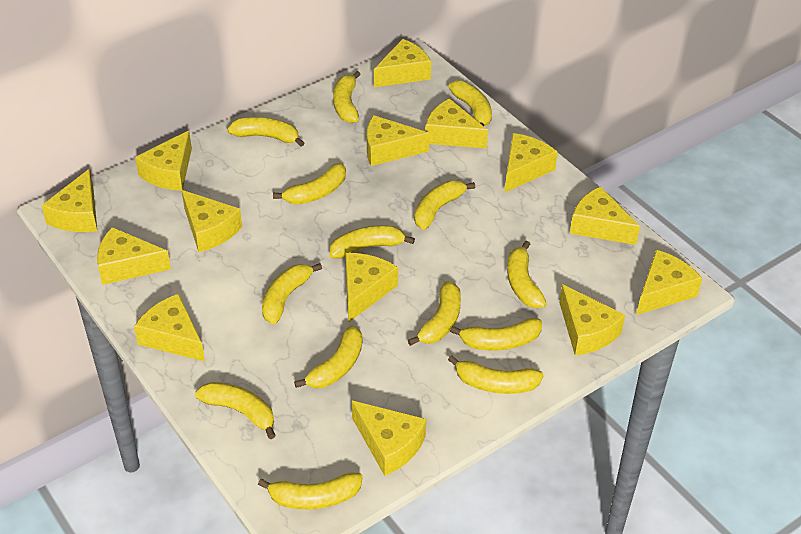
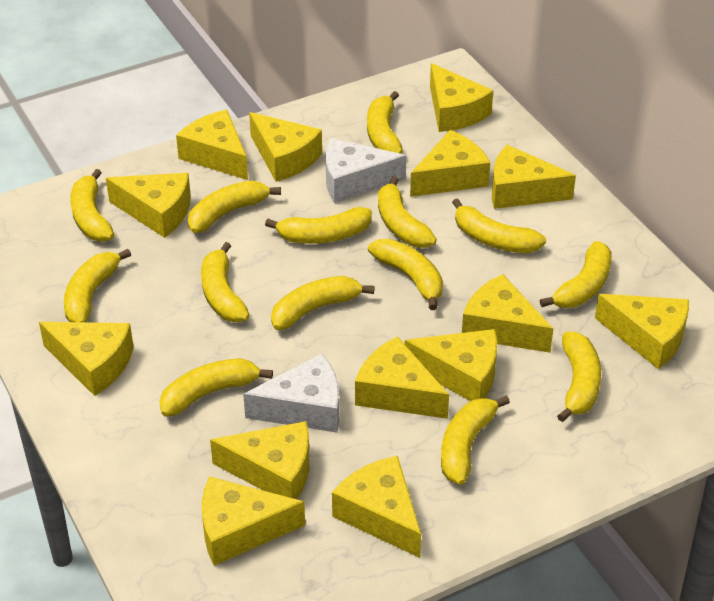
white cheese: 0 -> 2

